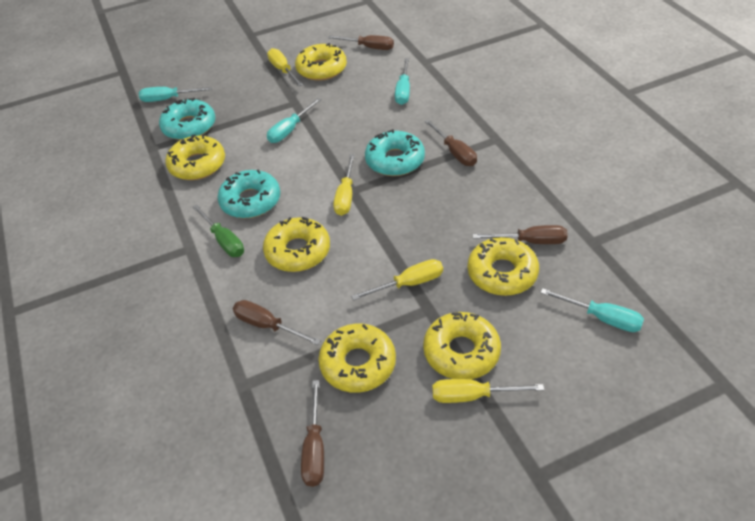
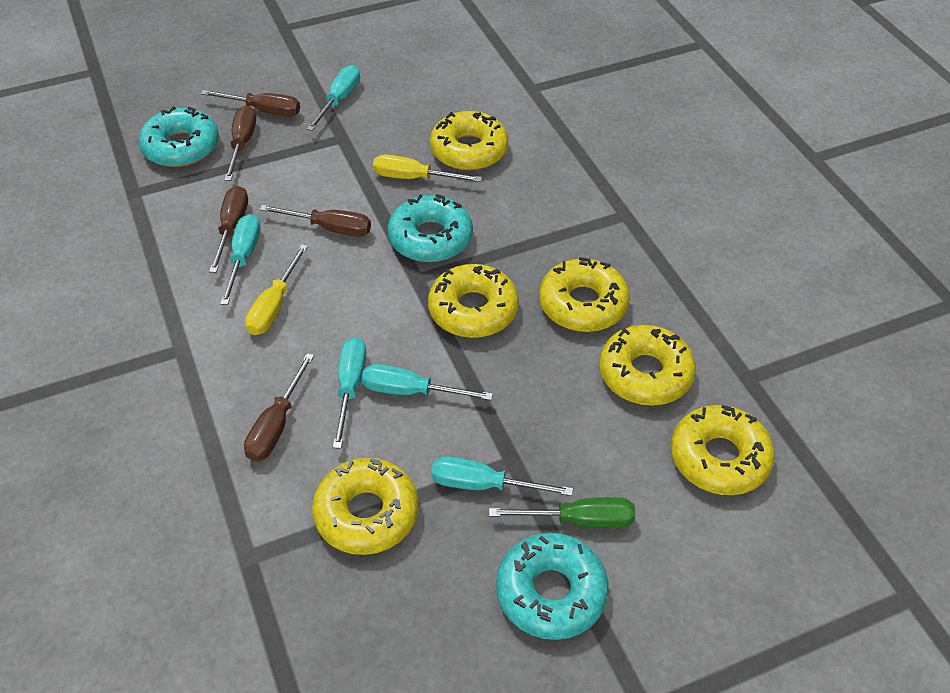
turquoise screwdriver: 4 -> 5
yellow screwdriver: 4 -> 2

